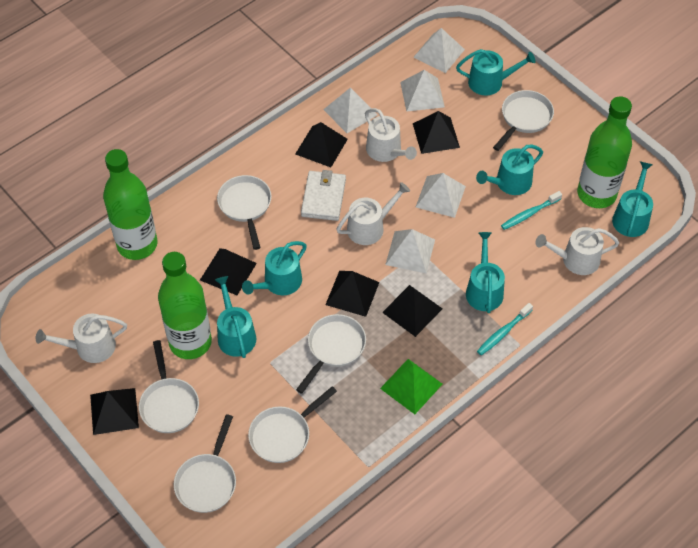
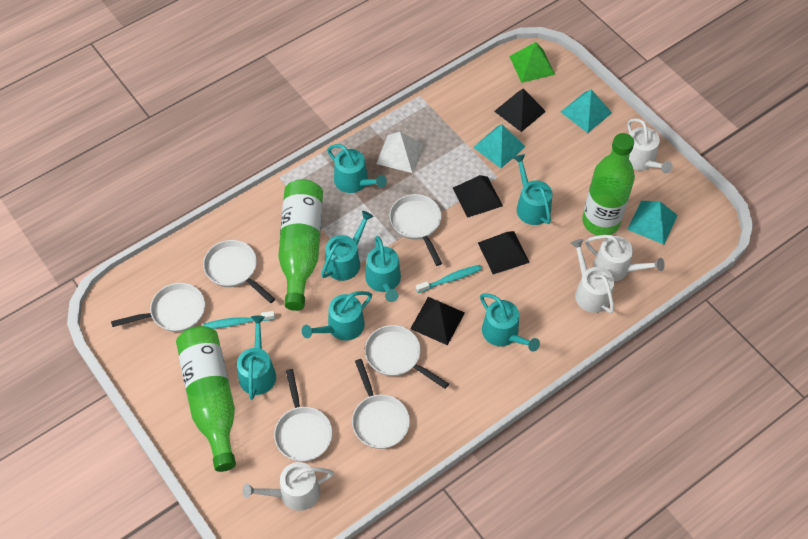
black pyramid: 6 -> 4
turquoise pyramid: 0 -> 3
turquoise watering can: 6 -> 7
white pyramid: 5 -> 1
white wallet: 1 -> 0

